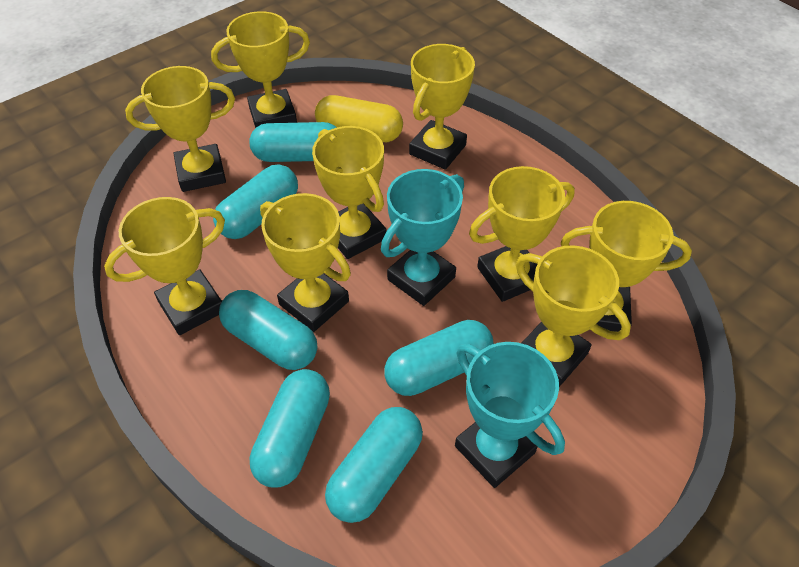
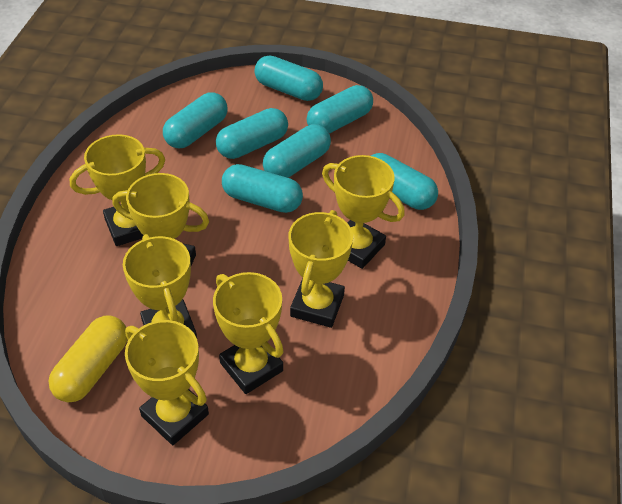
turquoise capsule: 6 -> 7
turquoise trophy: 2 -> 0
yellow trophy: 9 -> 7

